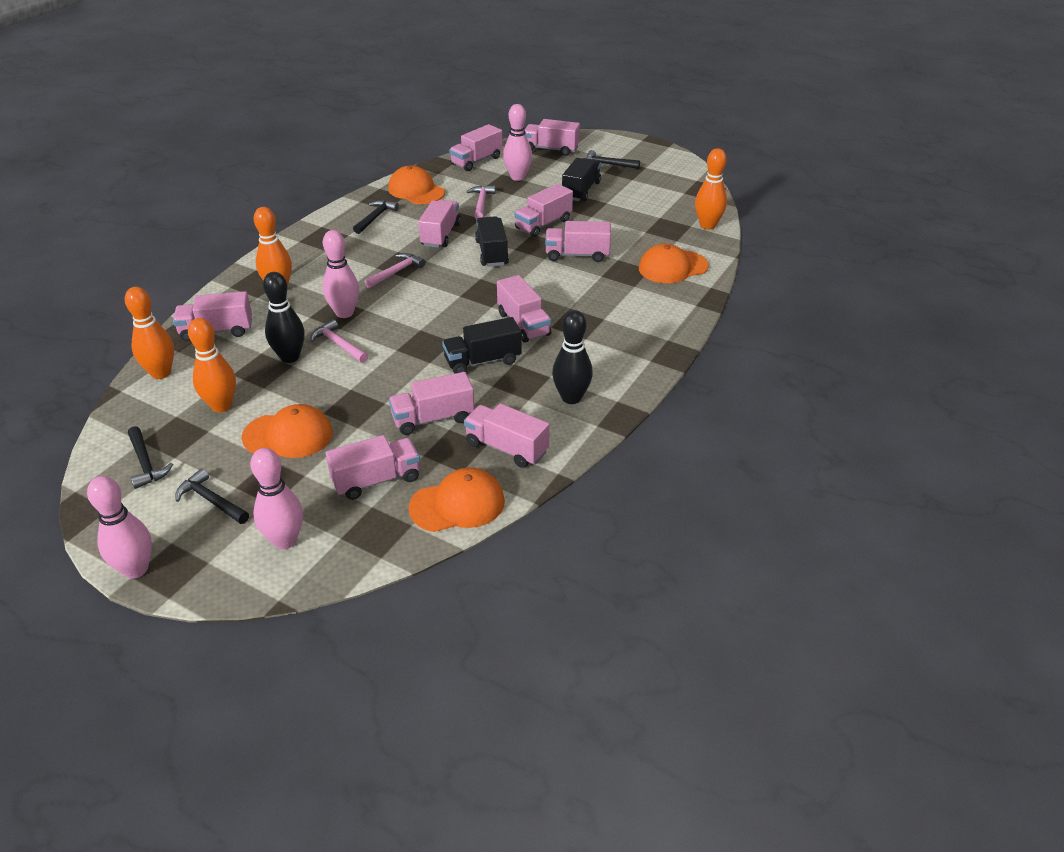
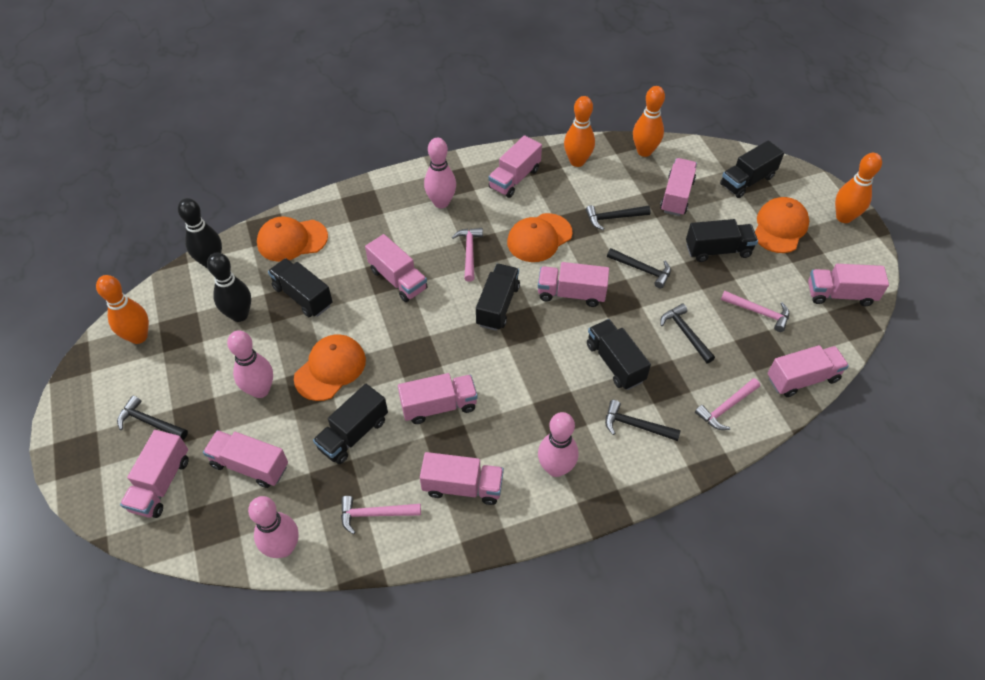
black hammer: 4 -> 5
black truck: 3 -> 6
pink hammer: 3 -> 4

